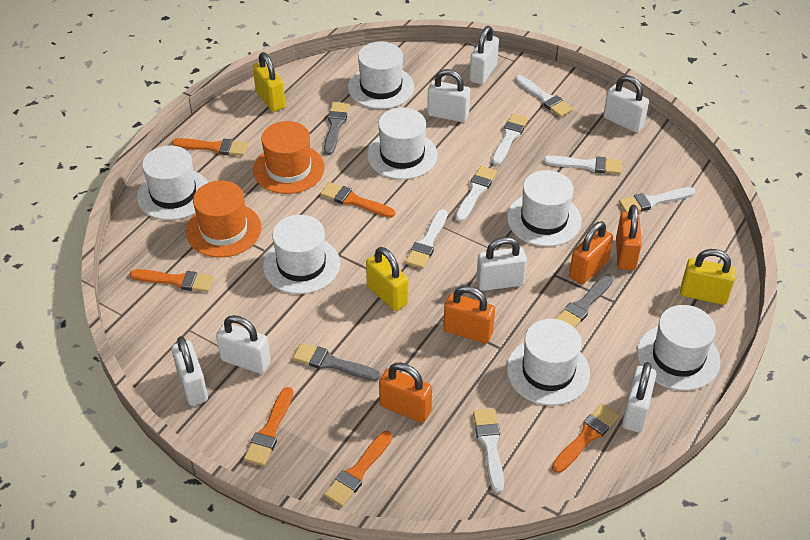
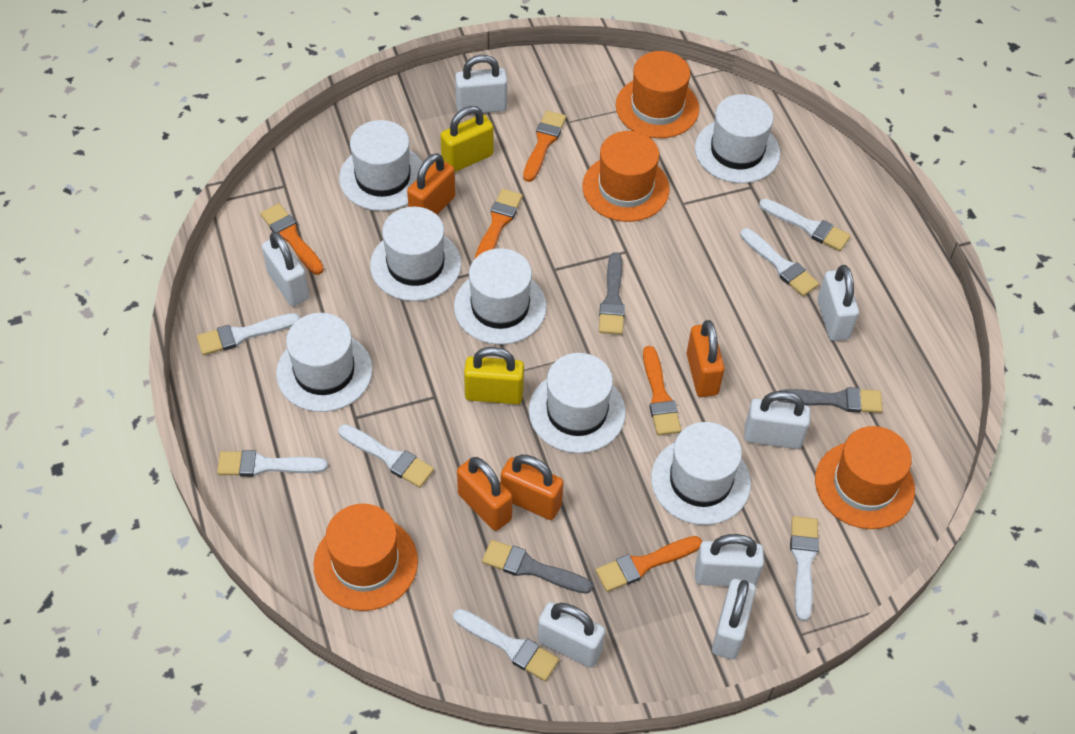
orange brush: 6 -> 5
orange hat: 2 -> 4
yellow padlock: 3 -> 2

